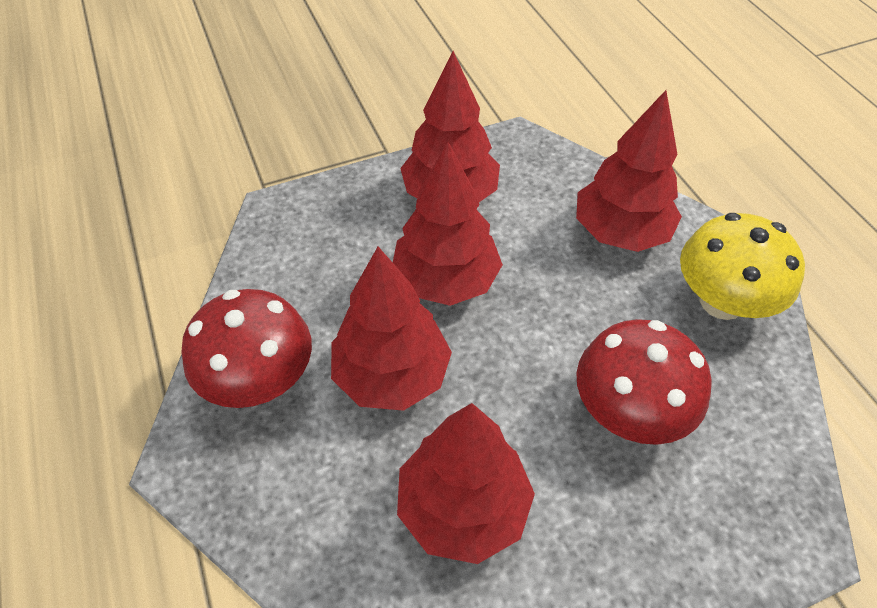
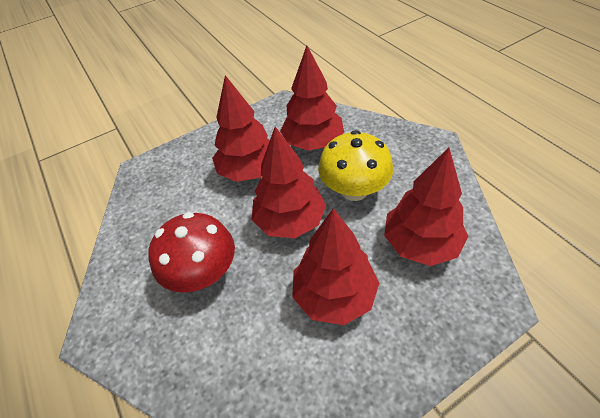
red mushroom: 2 -> 1

